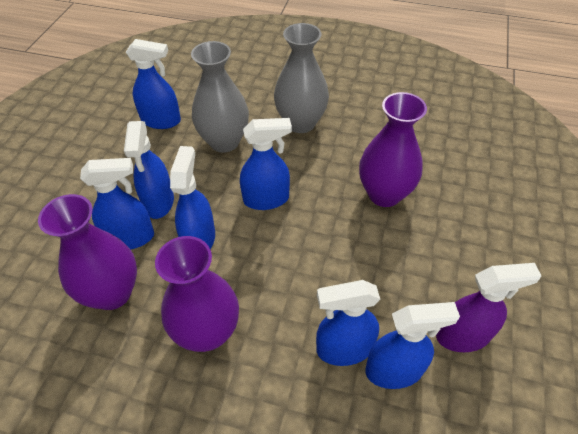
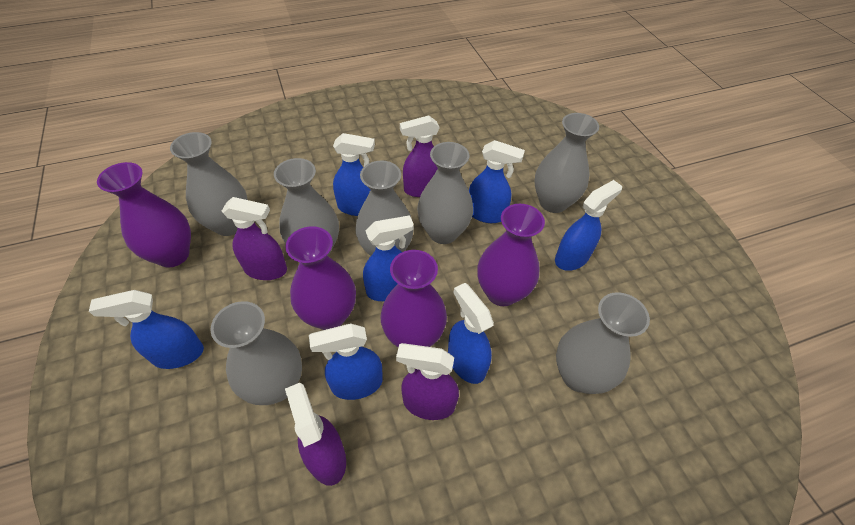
grey vase: 2 -> 7
purple spray bottle: 1 -> 4
purple vase: 3 -> 4

